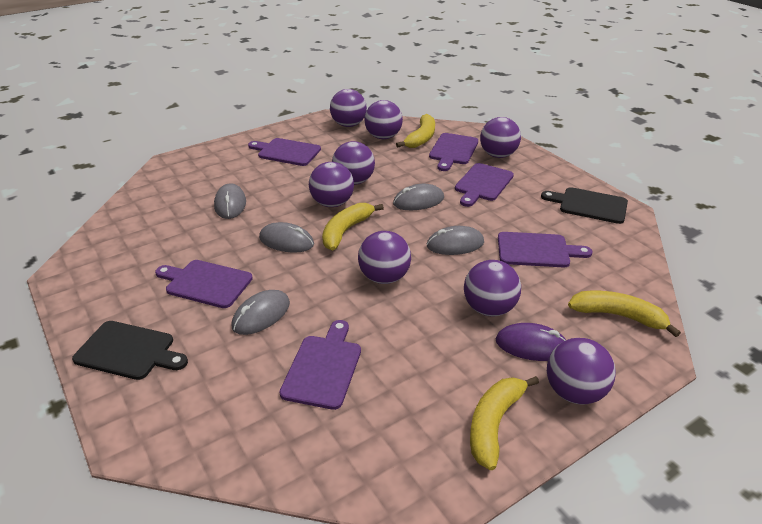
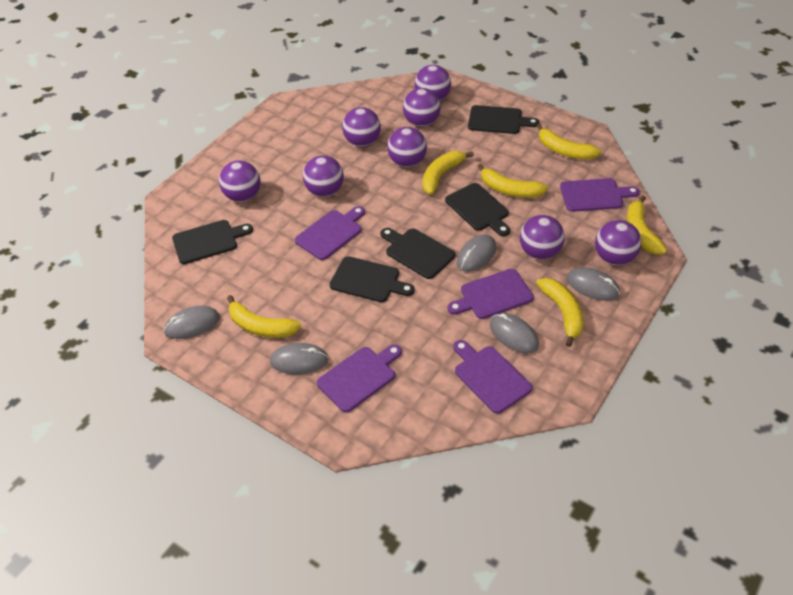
black cutting board: 2 -> 5
purple cutting board: 6 -> 5
purple mouse: 1 -> 0
yellow banana: 4 -> 6

